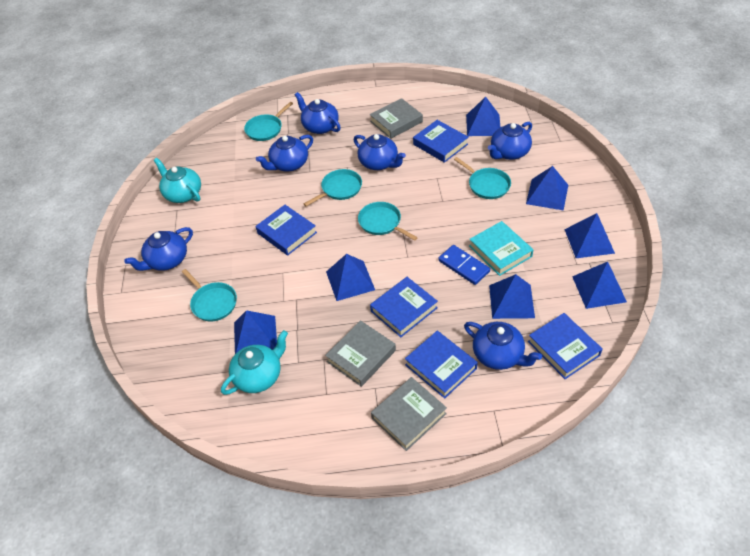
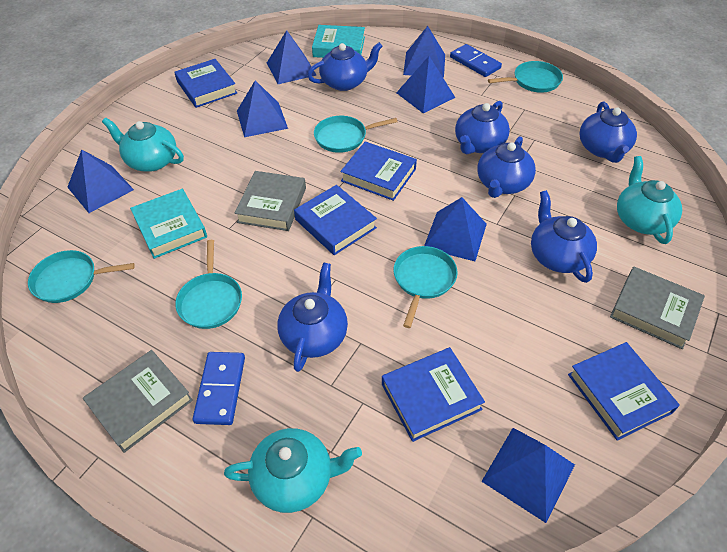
blue domino: 1 -> 2
turquoise book: 1 -> 2
turquoise teapot: 2 -> 3

